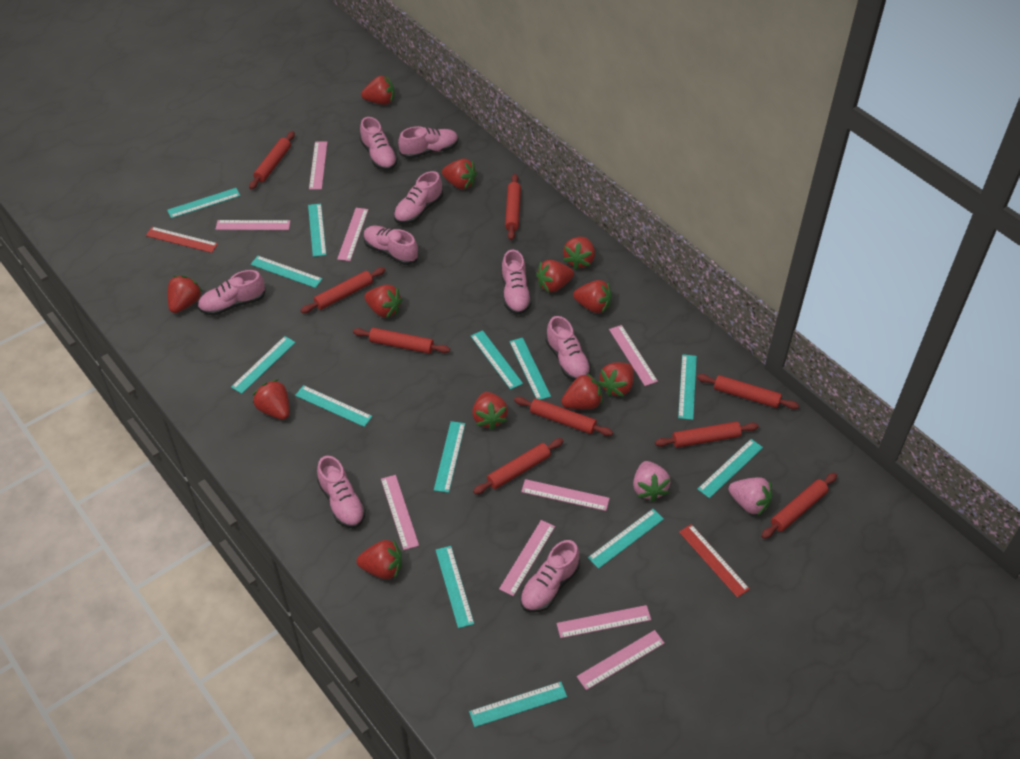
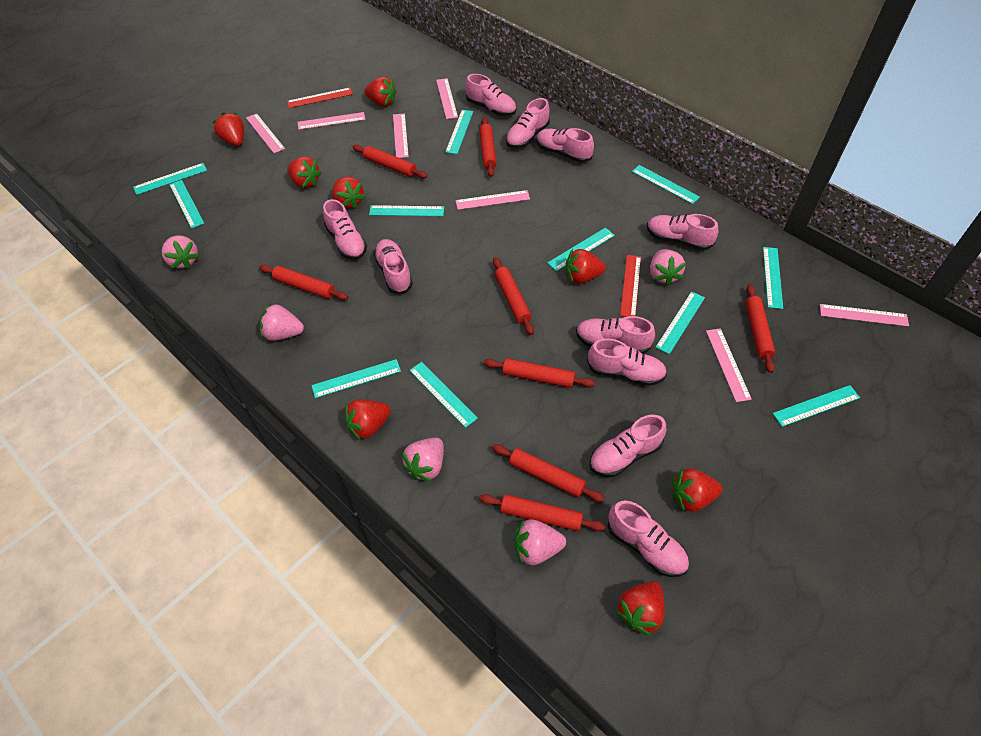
pink ruler: 9 -> 7
pink shoe: 9 -> 10
pink strawberry: 2 -> 5
red rolling pin: 9 -> 8
red strawberry: 12 -> 8
turquoise ruler: 13 -> 11

